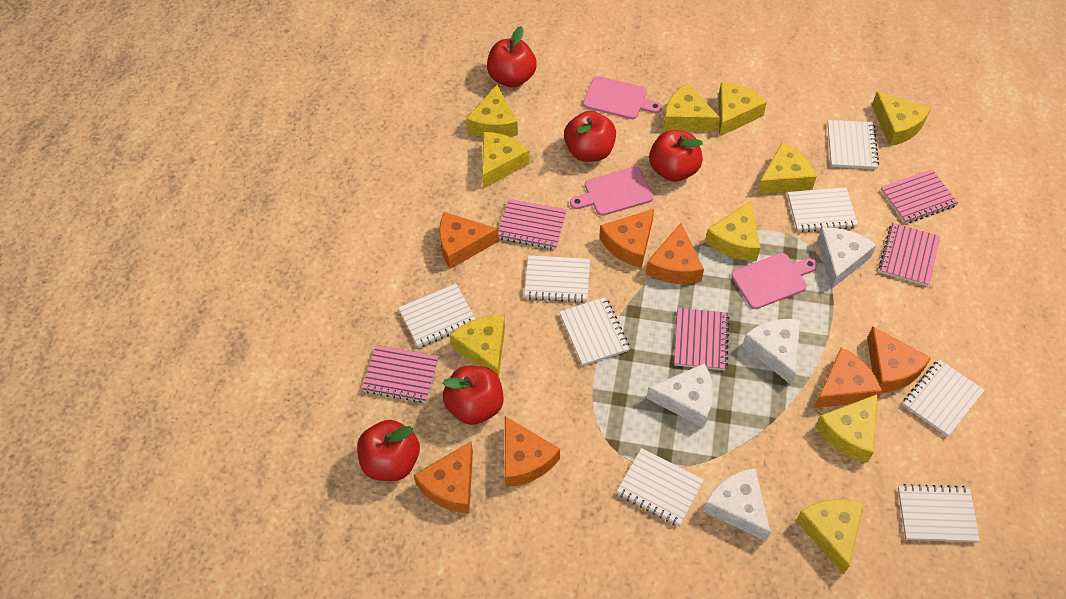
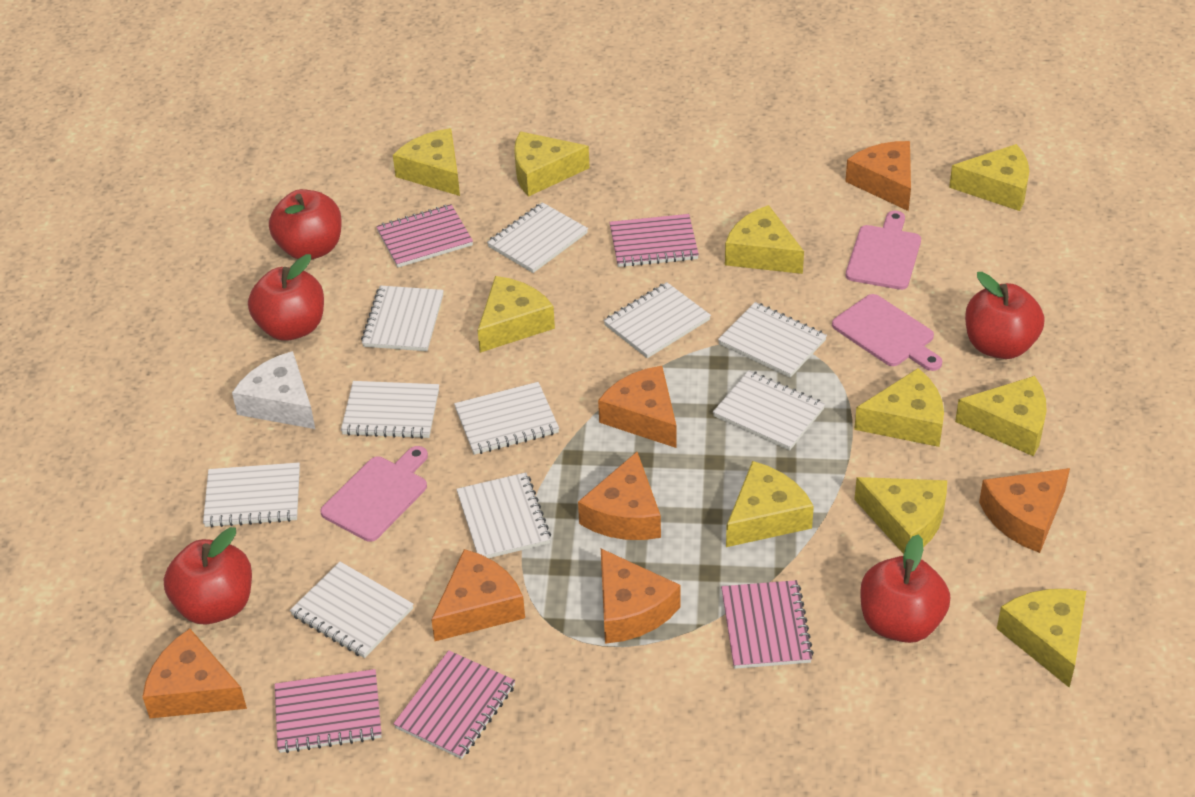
white cheese: 4 -> 1
white notebook: 8 -> 10

